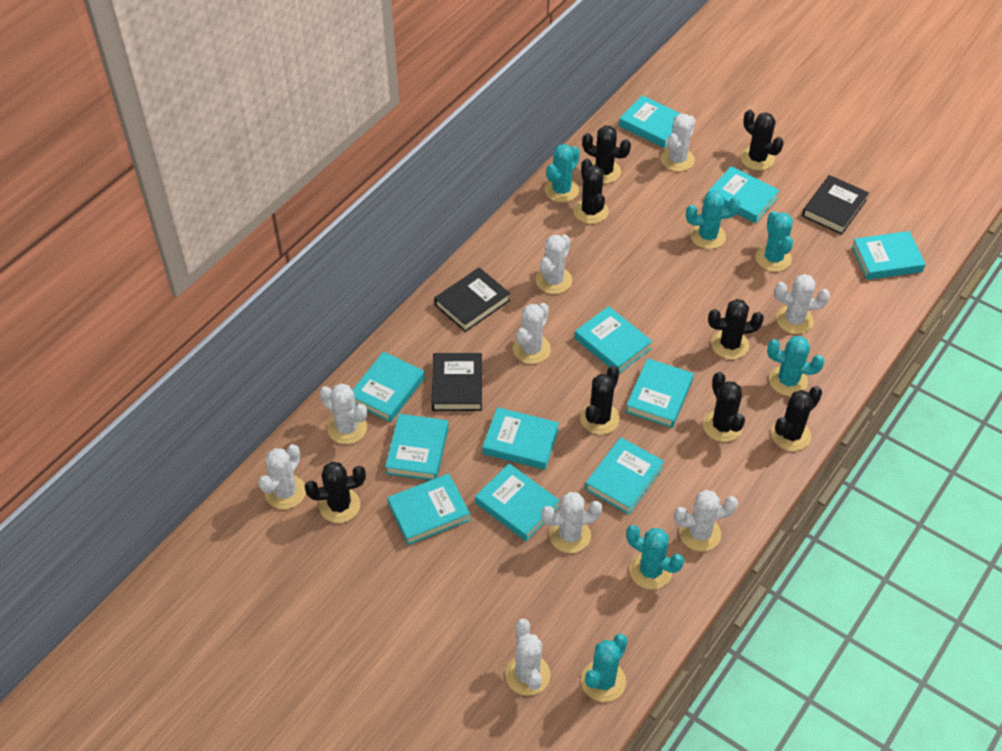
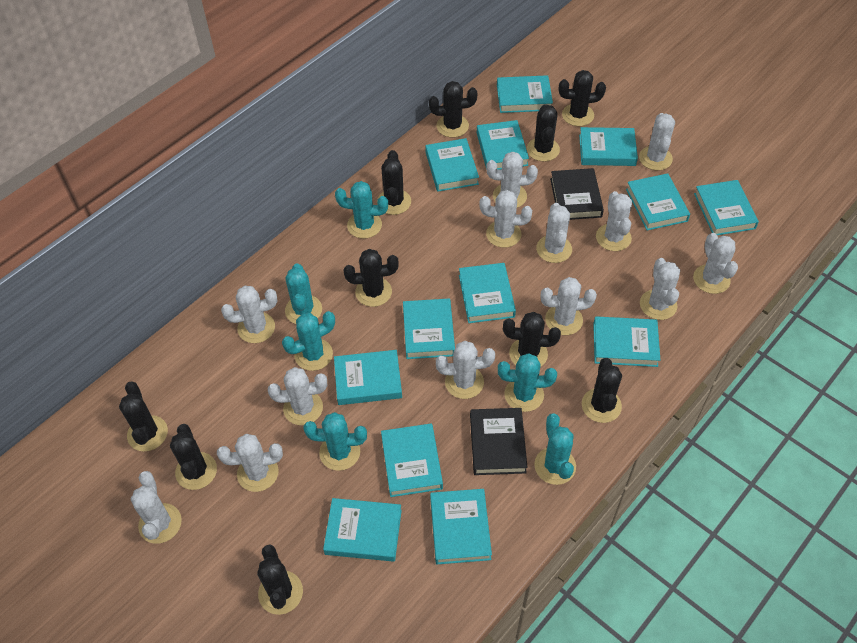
black book: 3 -> 2
black cactus: 8 -> 10
turquoise book: 11 -> 13
white cactus: 9 -> 13

